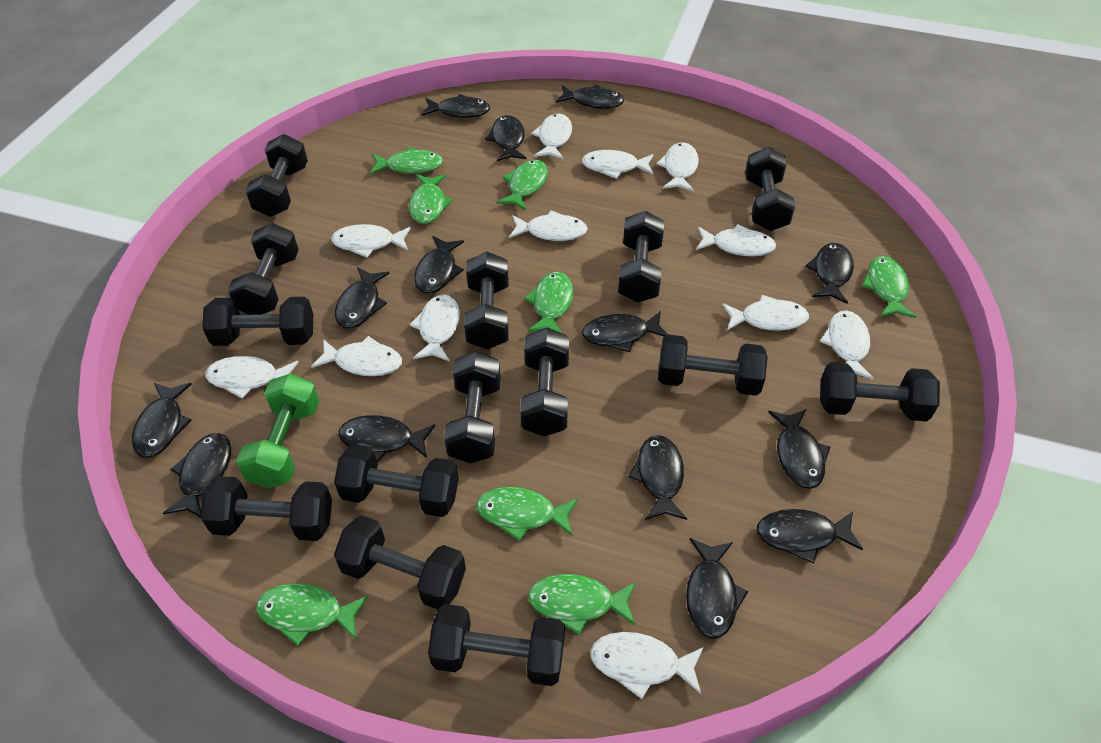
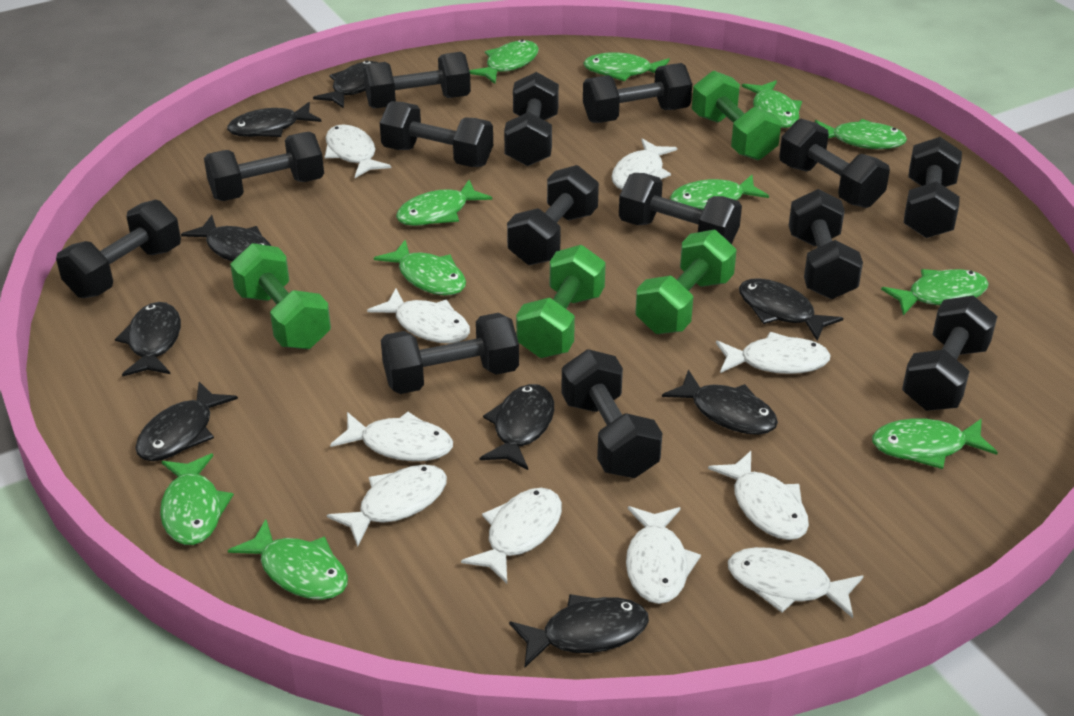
black fish: 14 -> 9
green dumbbell: 1 -> 4
green fish: 8 -> 11
white fish: 12 -> 10

